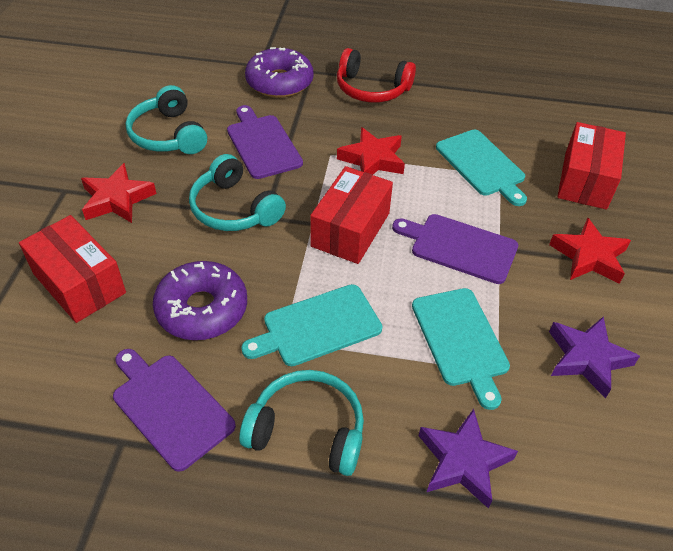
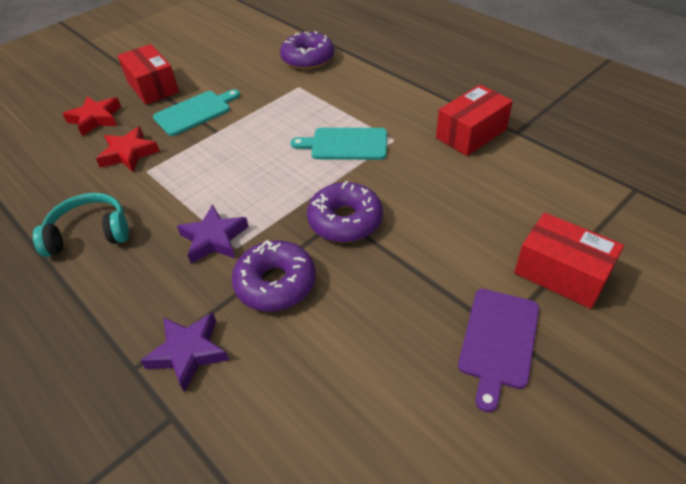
purple cutting board: 3 -> 1
purple donut: 2 -> 3
red headphones: 1 -> 0
red star: 3 -> 2
turquoise cutting board: 3 -> 2
turquoise headphones: 3 -> 1

